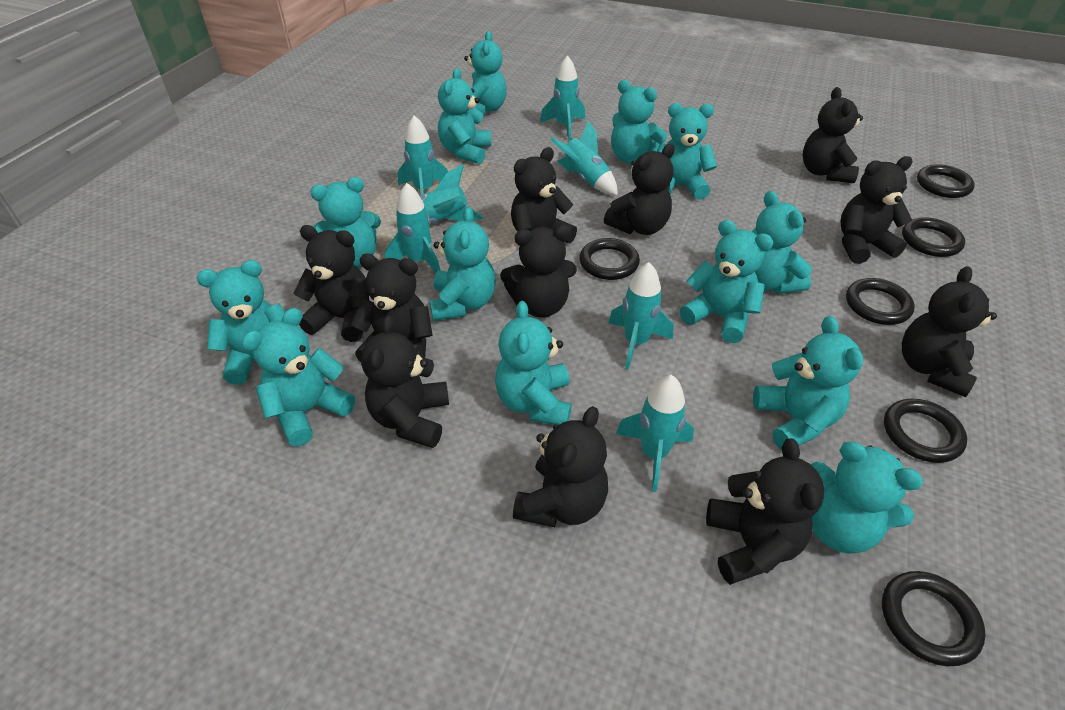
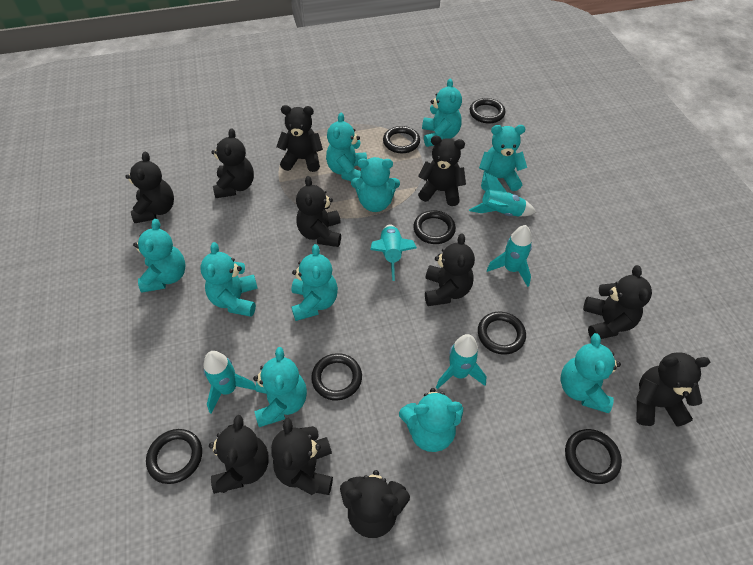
black ring: 6 -> 7
turquoise rocket: 7 -> 5
turquoise teddy bear: 13 -> 10

